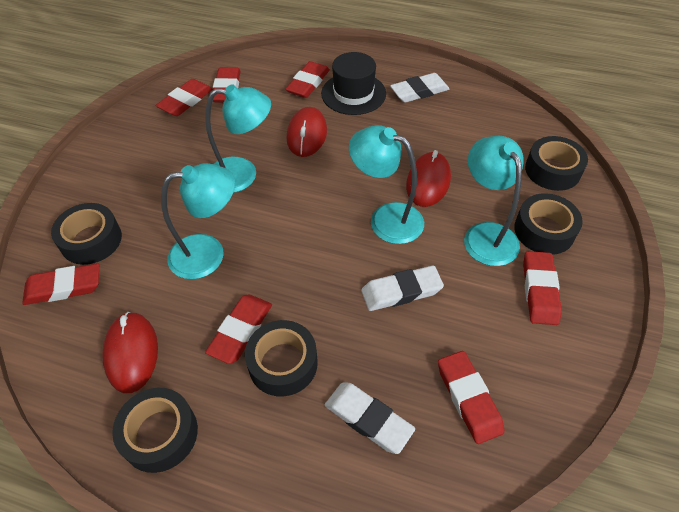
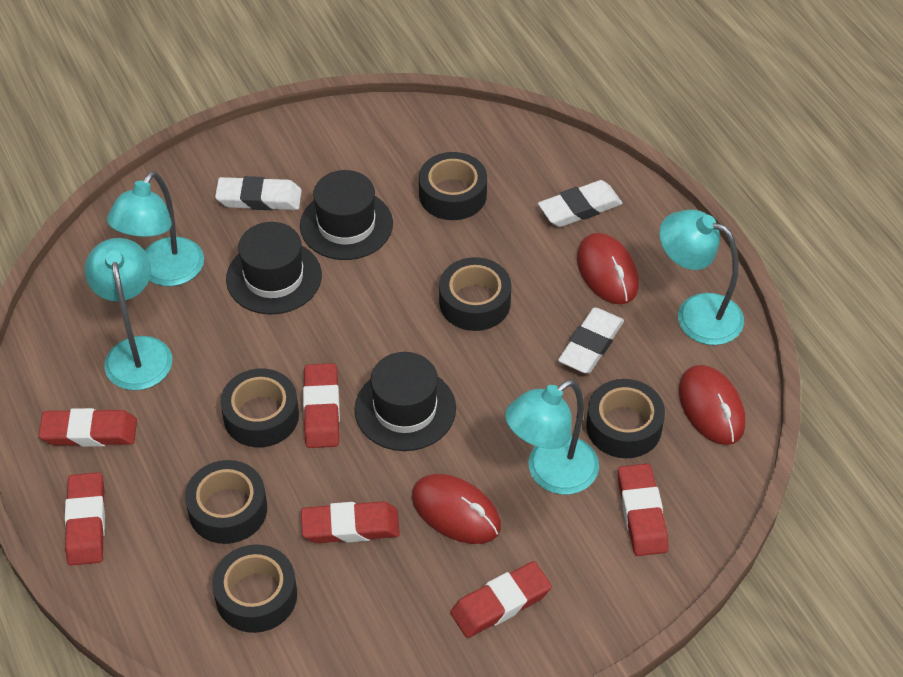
black hat: 1 -> 3
black tape: 5 -> 6
red eraser: 7 -> 6

